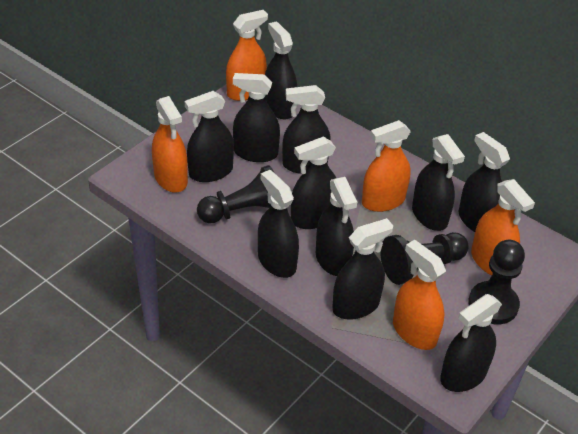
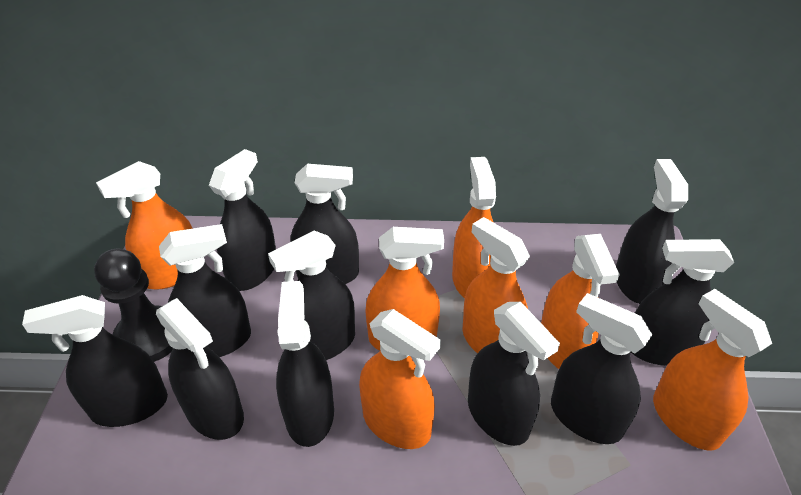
black pawn: 3 -> 1
orange spray bottle: 5 -> 7

